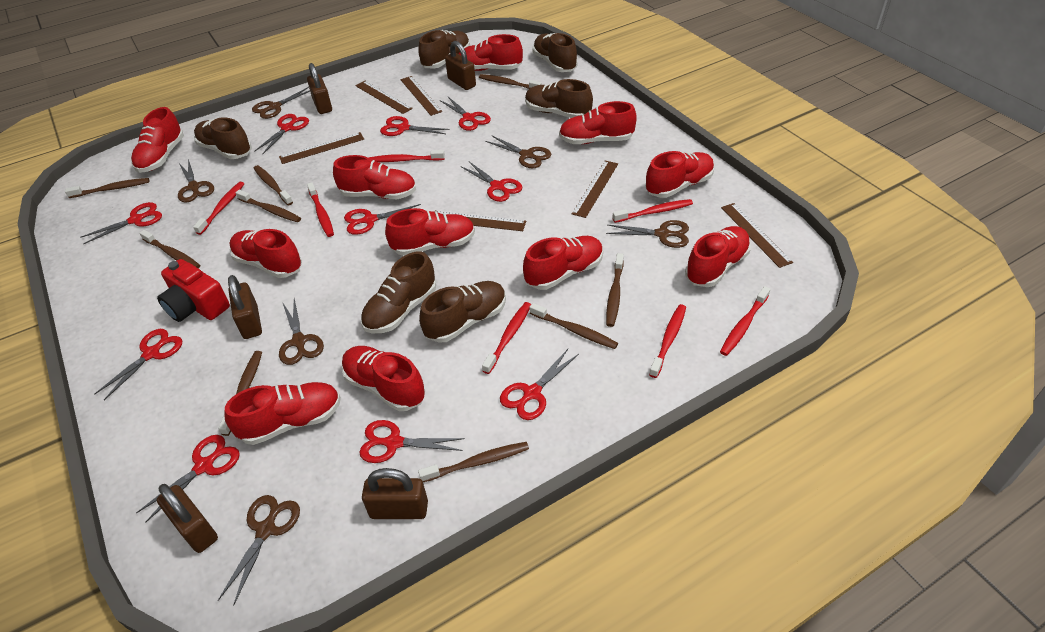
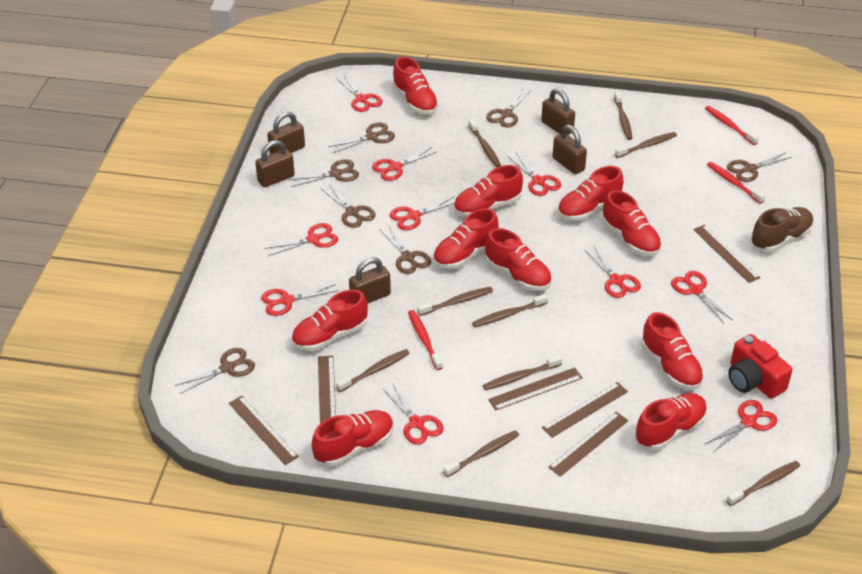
brown scissors: 6 -> 7
brown shoe: 6 -> 1
red shoe: 11 -> 10
red toothbrush: 7 -> 3

